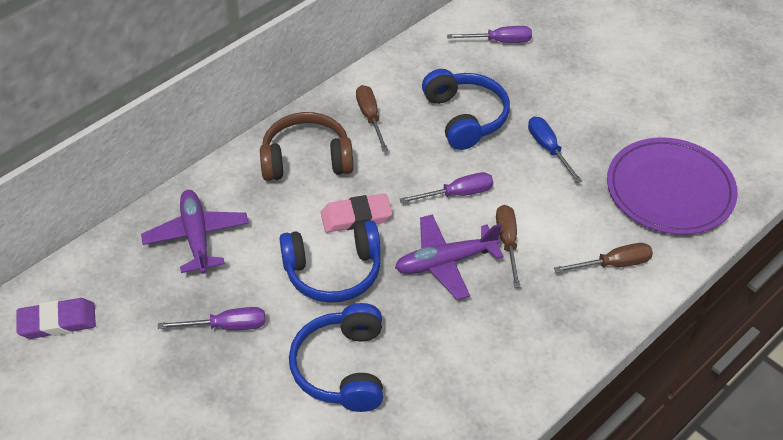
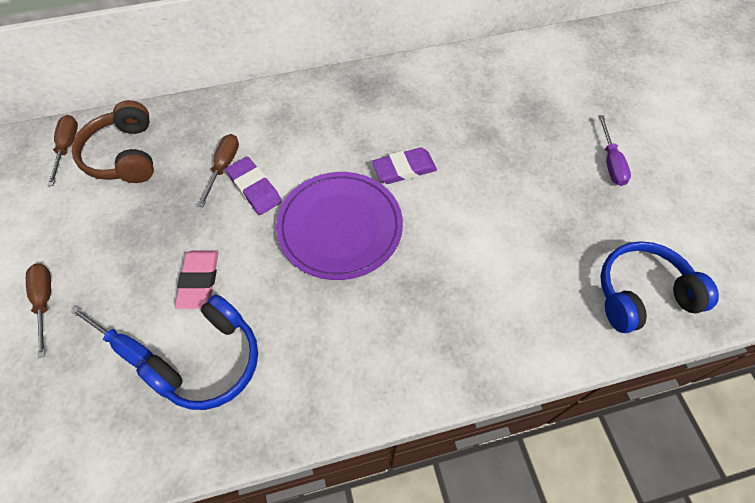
blue headphones: 3 -> 2
purple eraser: 1 -> 2
purple plane: 2 -> 0
purple screwdriver: 3 -> 1

